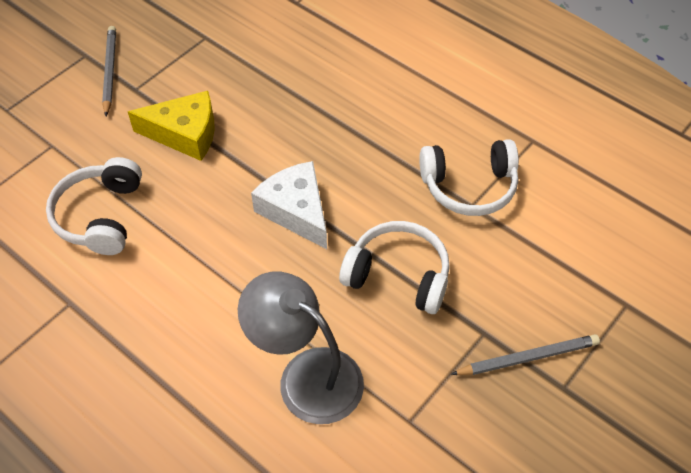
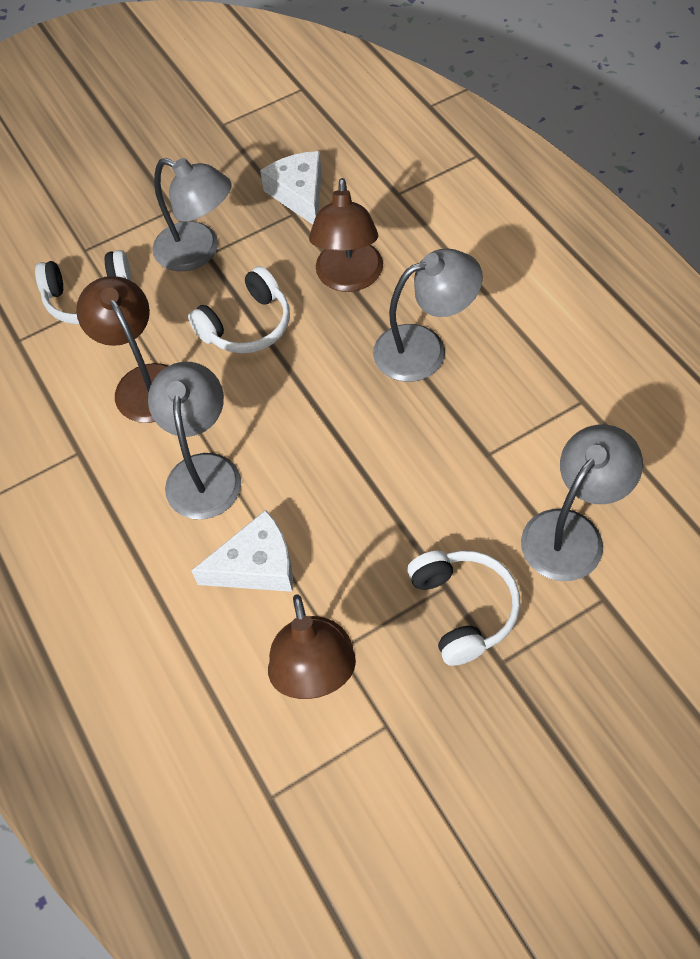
brown lamp: 0 -> 3
grey lamp: 1 -> 4
grey pencil: 2 -> 0
white cheese: 1 -> 2
yellow cheese: 1 -> 0

